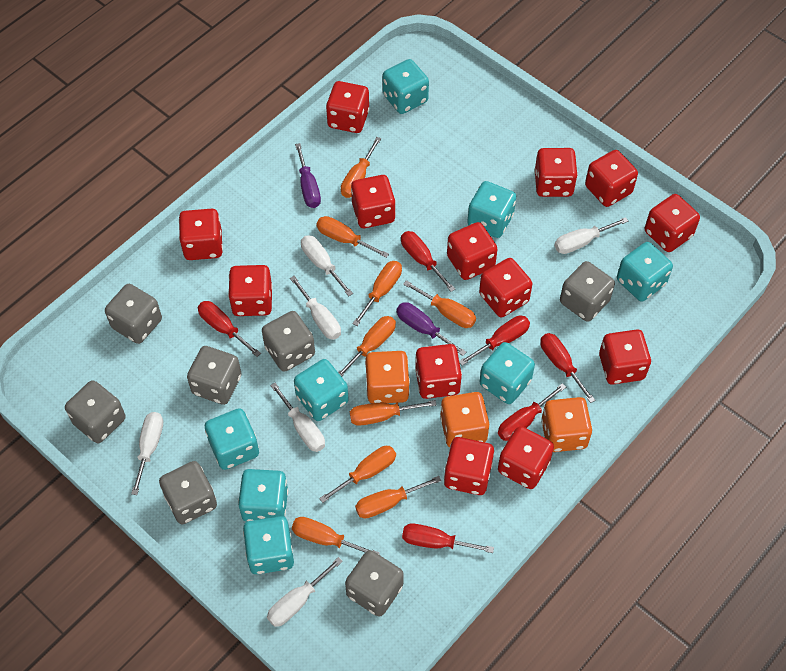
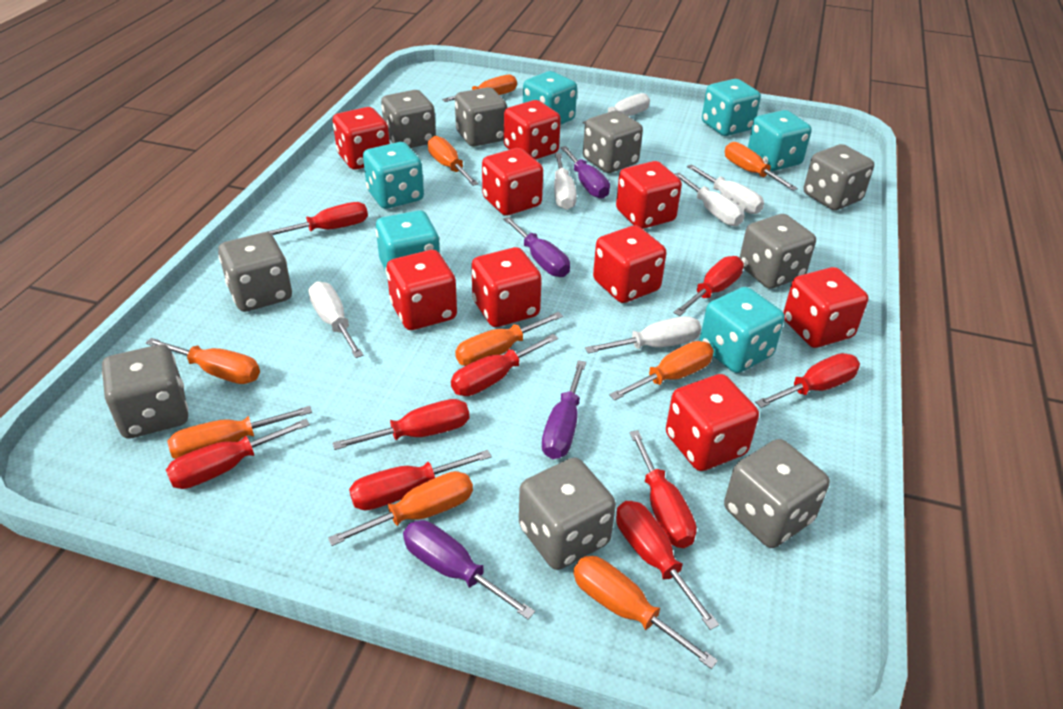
grey dice: 7 -> 9
orange dice: 3 -> 0
purple screwdriver: 2 -> 4
red dice: 13 -> 9
red screwdriver: 6 -> 9
turquoise dice: 8 -> 6

